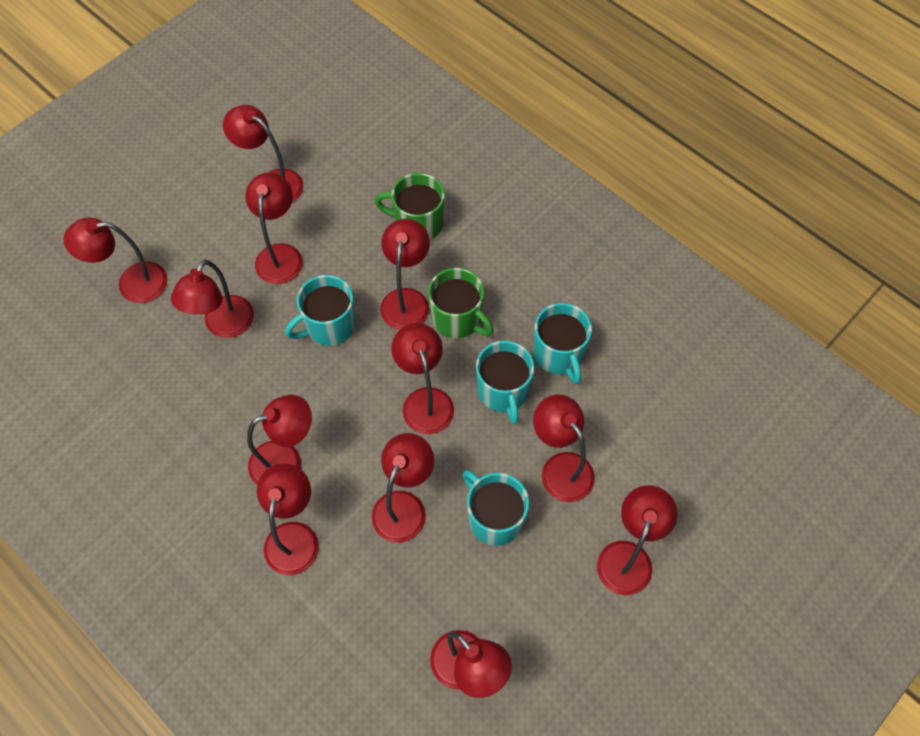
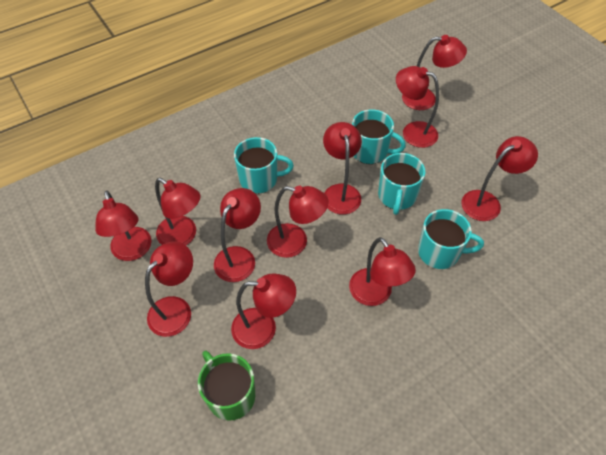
green mug: 2 -> 1
red lamp: 12 -> 11

